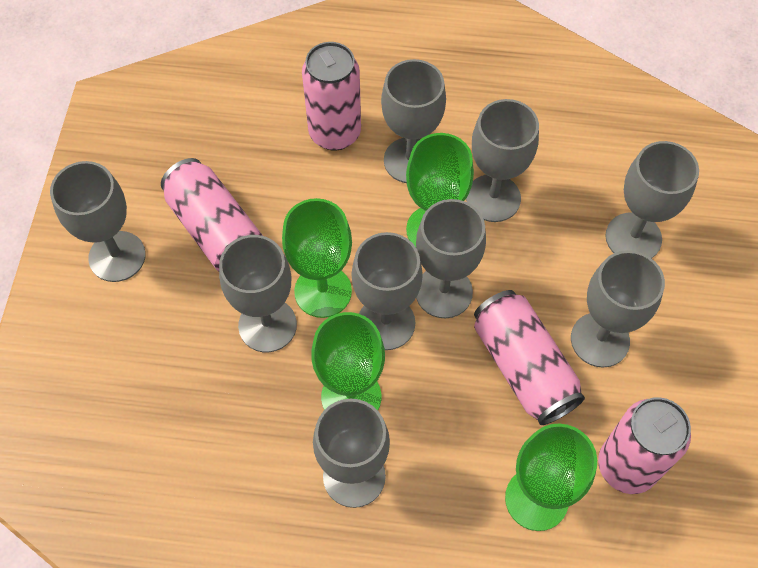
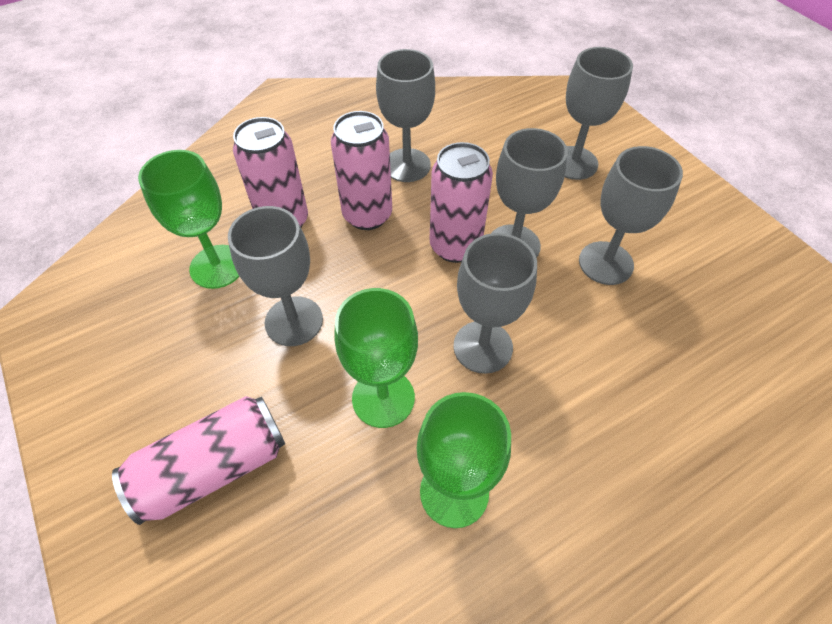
green goblet: 4 -> 3
grey goblet: 9 -> 6

